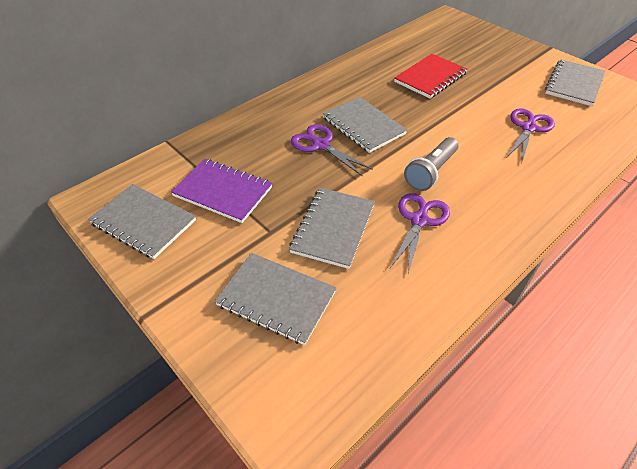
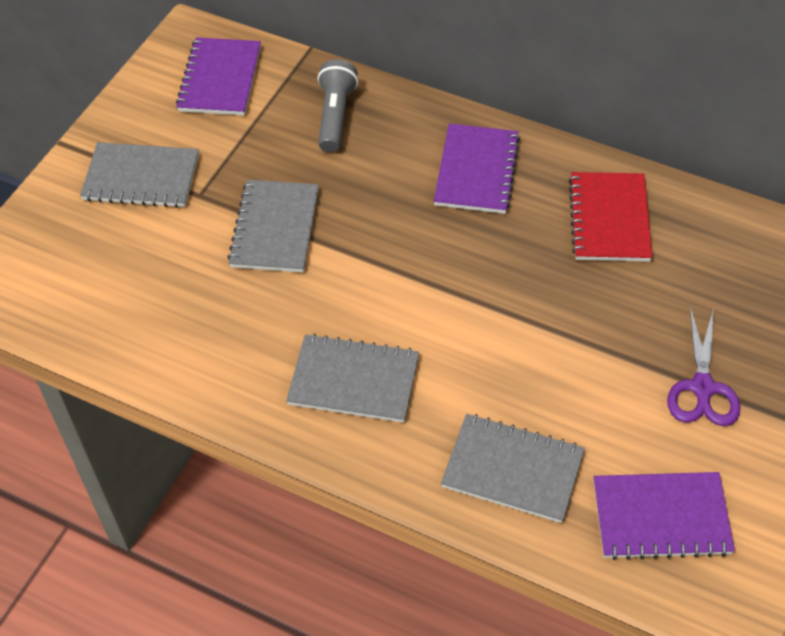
grey notebook: 5 -> 4
purple notebook: 1 -> 3
purple scissors: 3 -> 1

